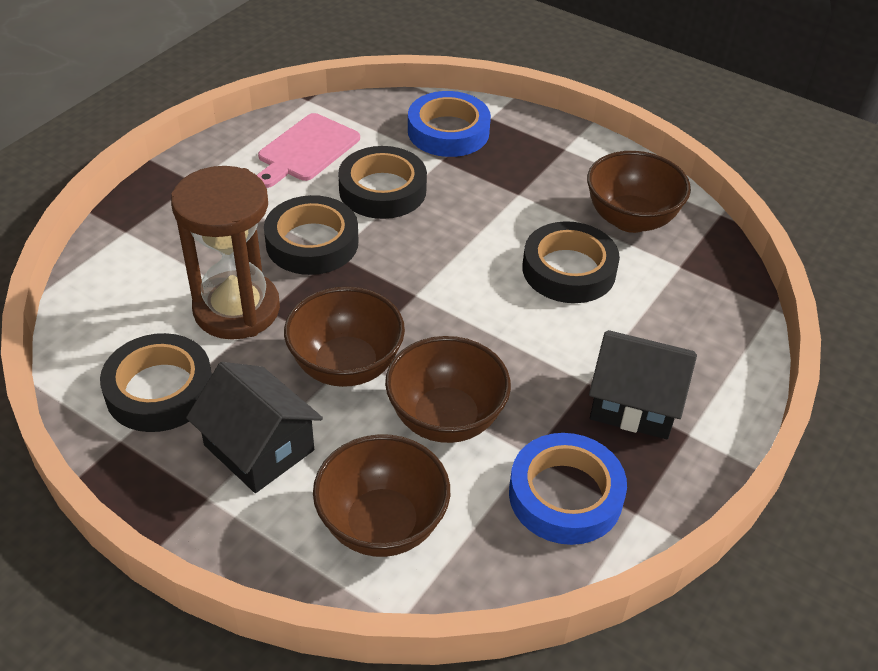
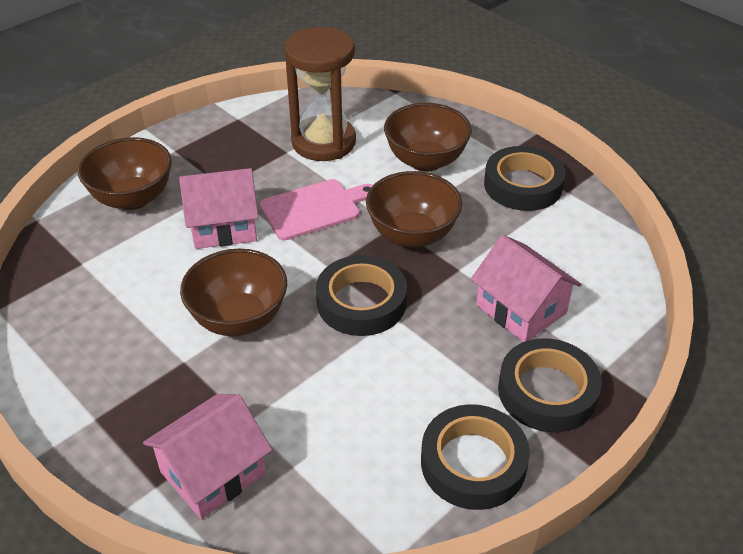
black house: 2 -> 0
blue tape: 2 -> 0
pink house: 0 -> 3

